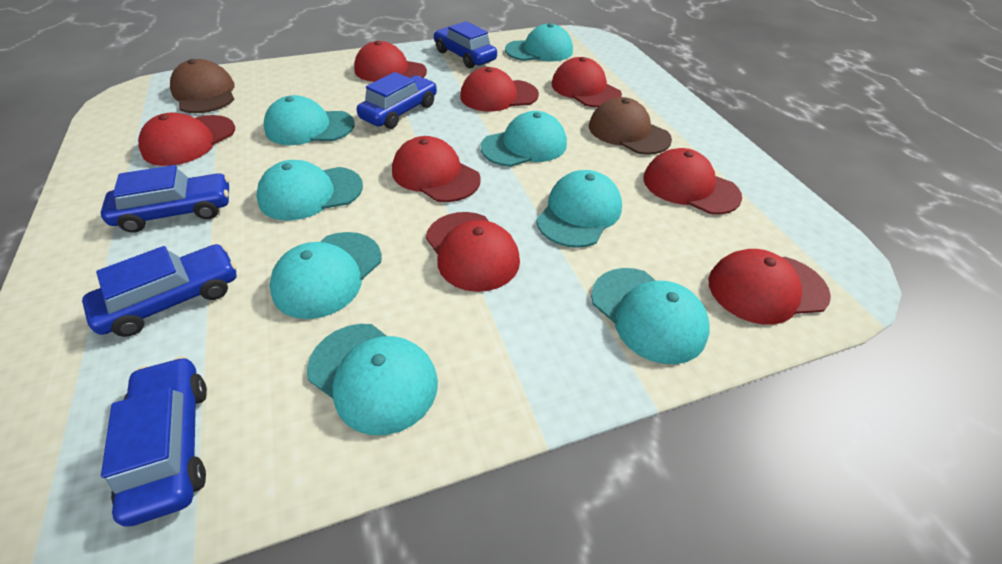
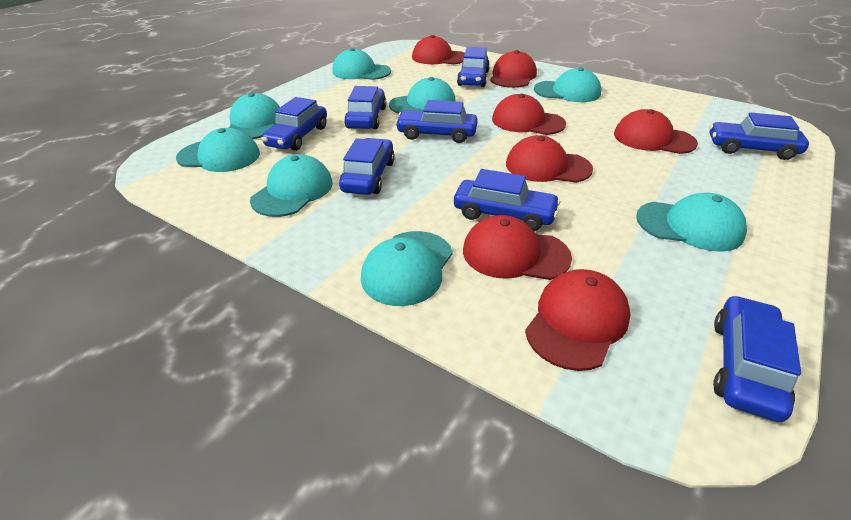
blue car: 5 -> 8
brown cap: 2 -> 0
red cap: 8 -> 7

